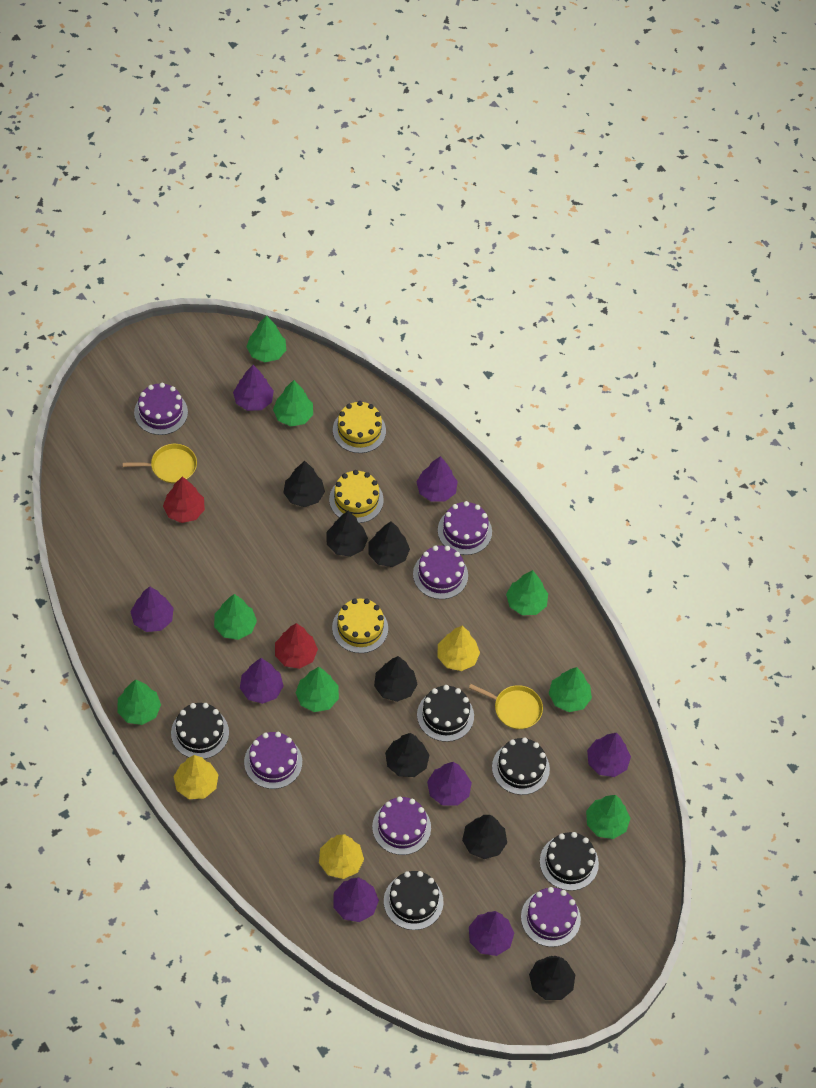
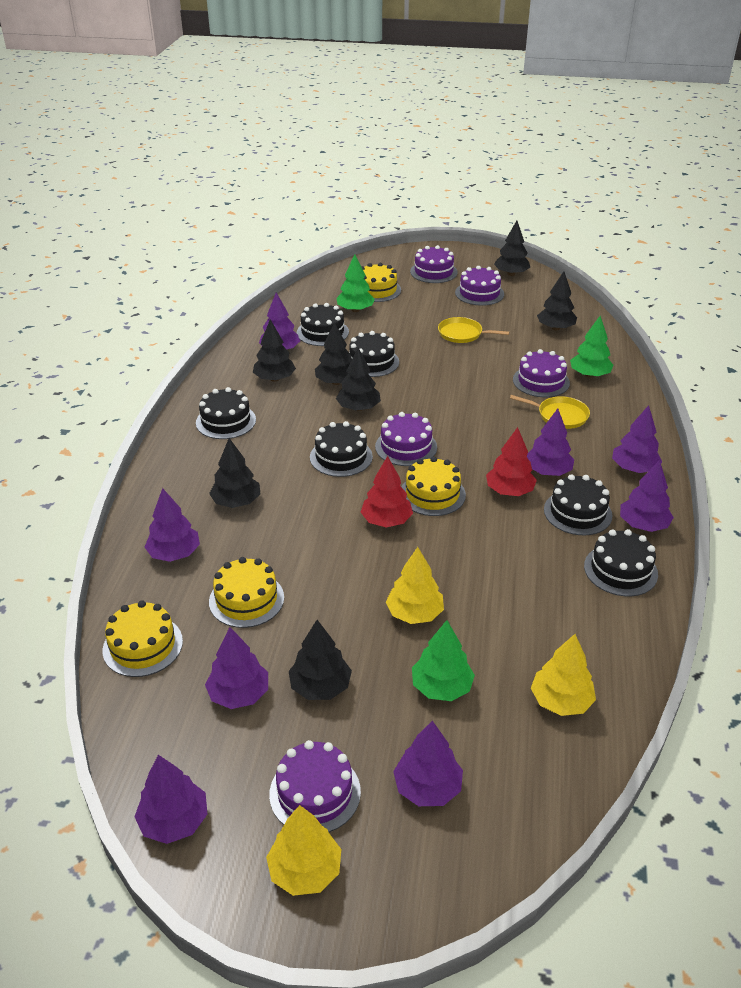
black cake: 5 -> 6
green tree: 8 -> 3
purple cake: 6 -> 5
yellow cake: 3 -> 4

